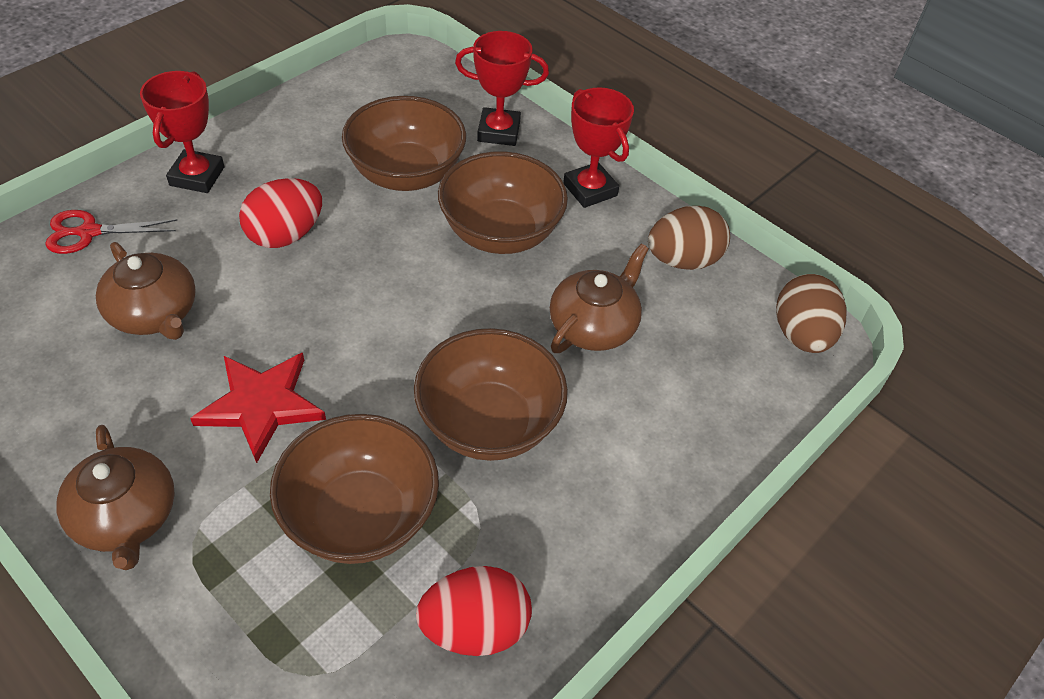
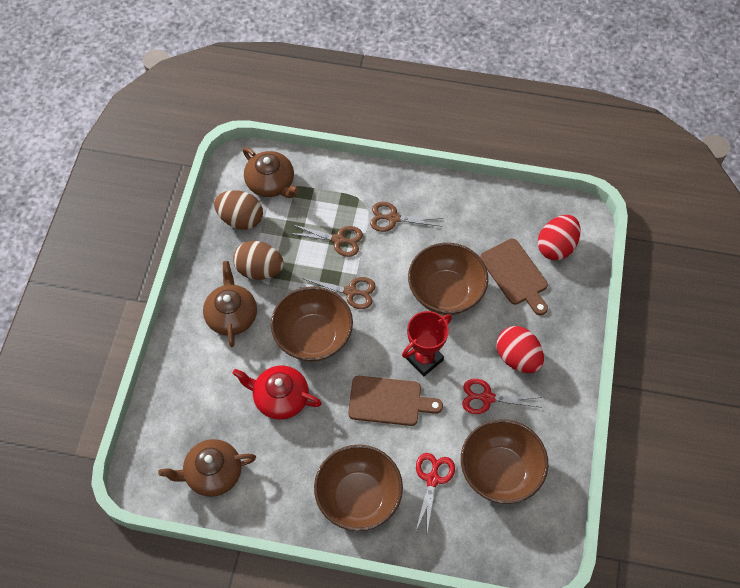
brown cutting board: 0 -> 2
brown scissors: 0 -> 3
red scissors: 1 -> 2
red star: 1 -> 0
red teapot: 0 -> 1
red trophy: 3 -> 1

